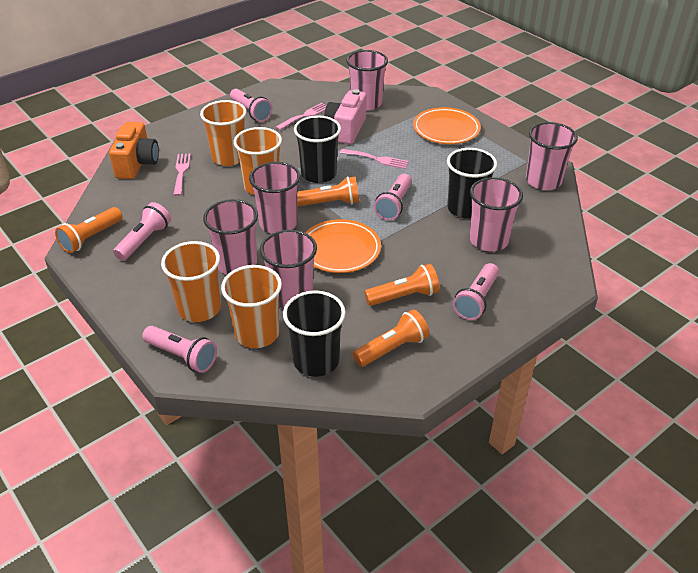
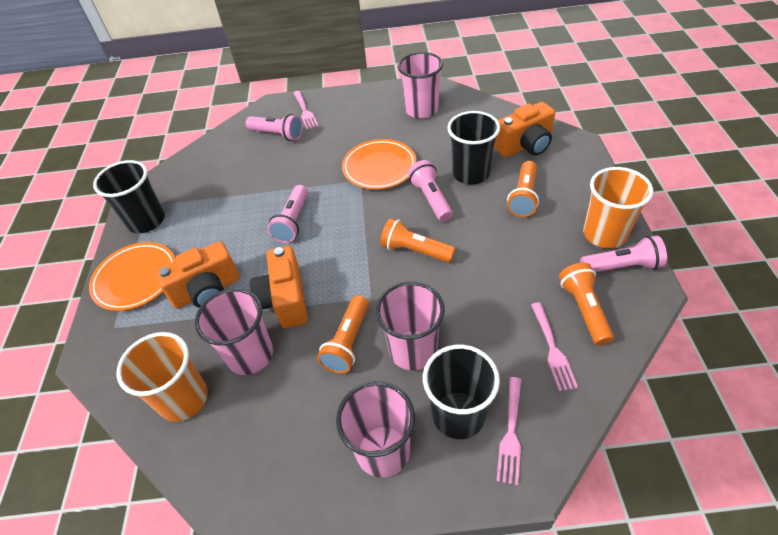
orange camera: 1 -> 3
orange cup: 4 -> 2
pink camera: 1 -> 0
pink cup: 6 -> 4
pink flashlight: 5 -> 4

